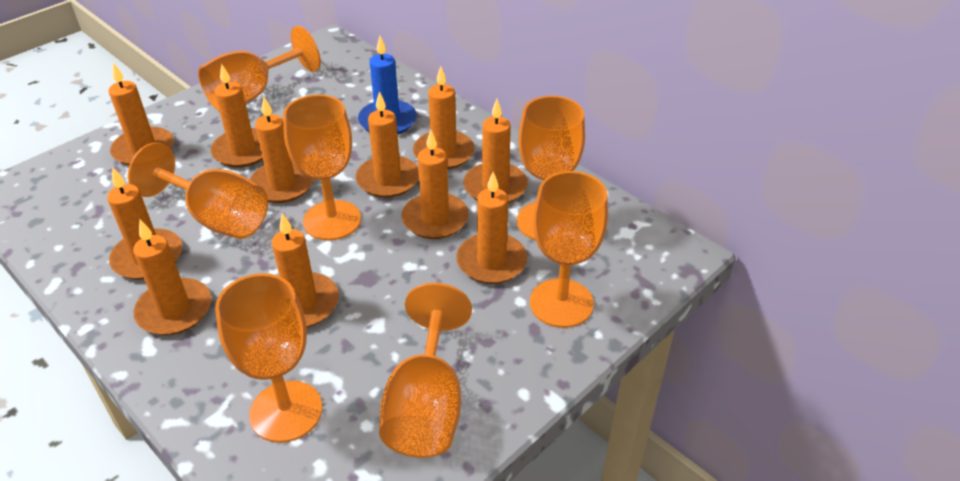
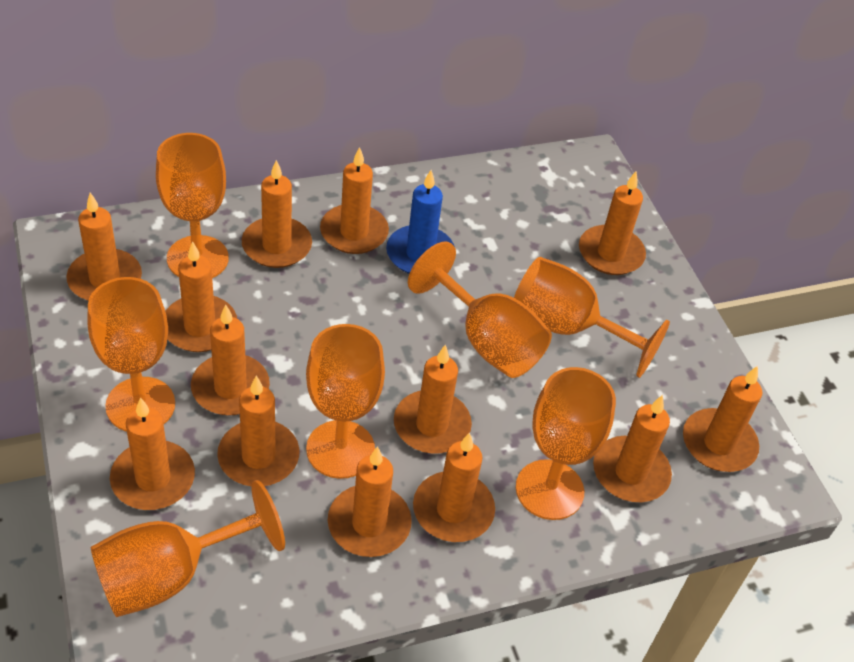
orange candle: 11 -> 13

